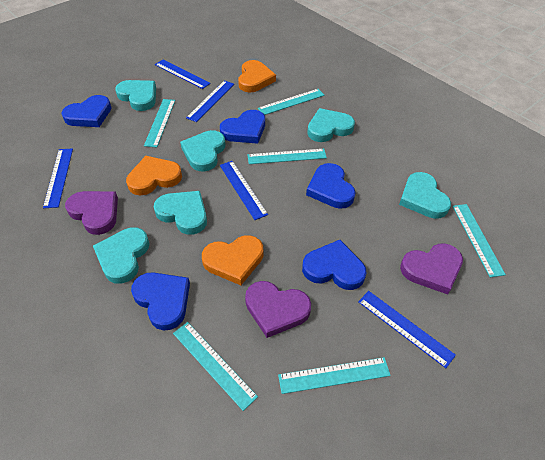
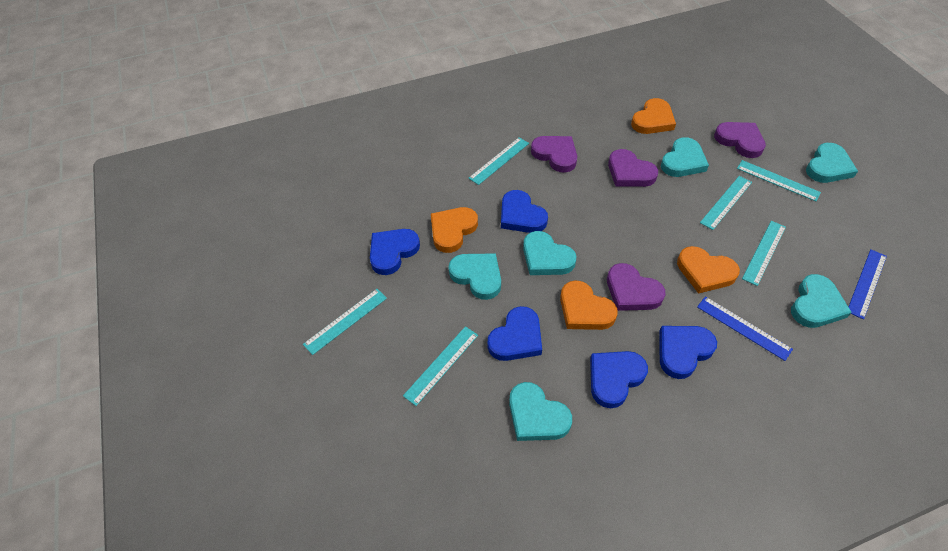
blue ruler: 5 -> 2
orange heart: 3 -> 4
purple heart: 3 -> 4

